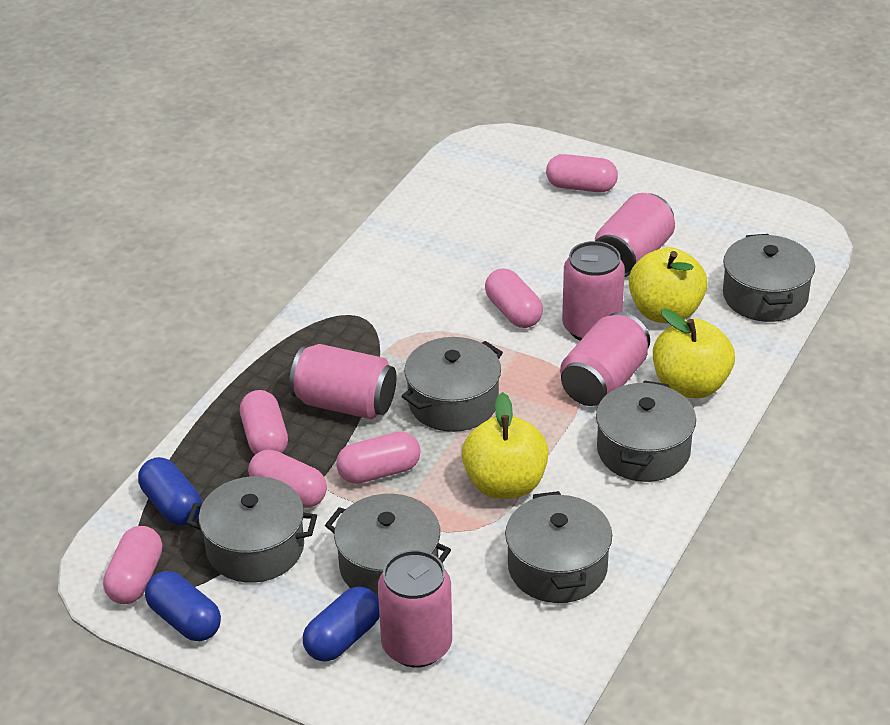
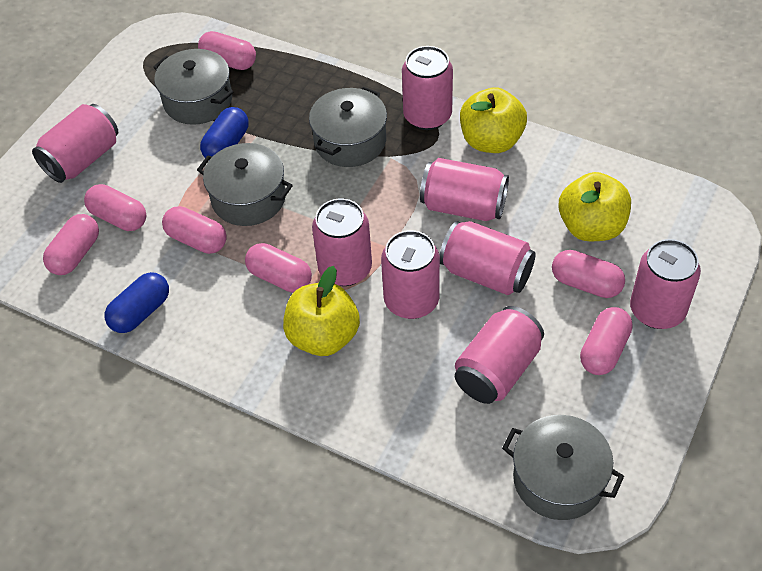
blue capsule: 3 -> 2
grey pot: 6 -> 4
pink can: 5 -> 8
pink capsule: 6 -> 7

